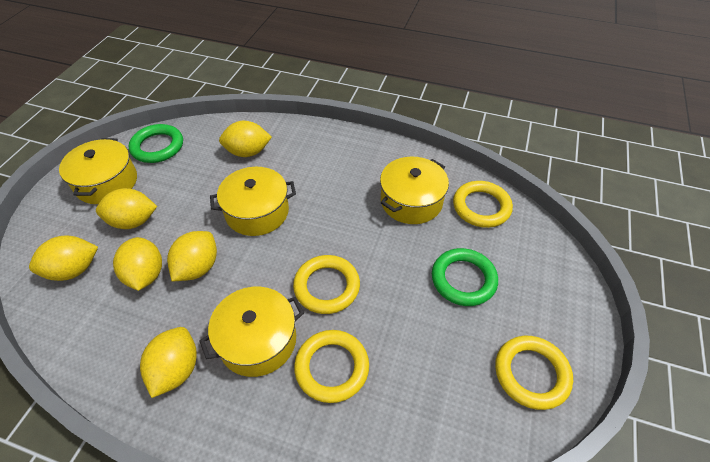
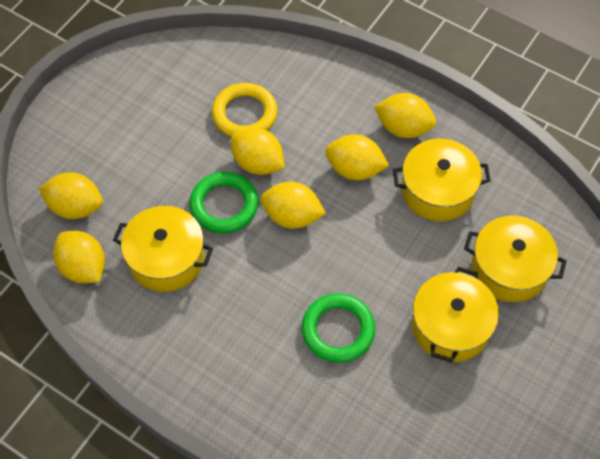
yellow ring: 4 -> 1

